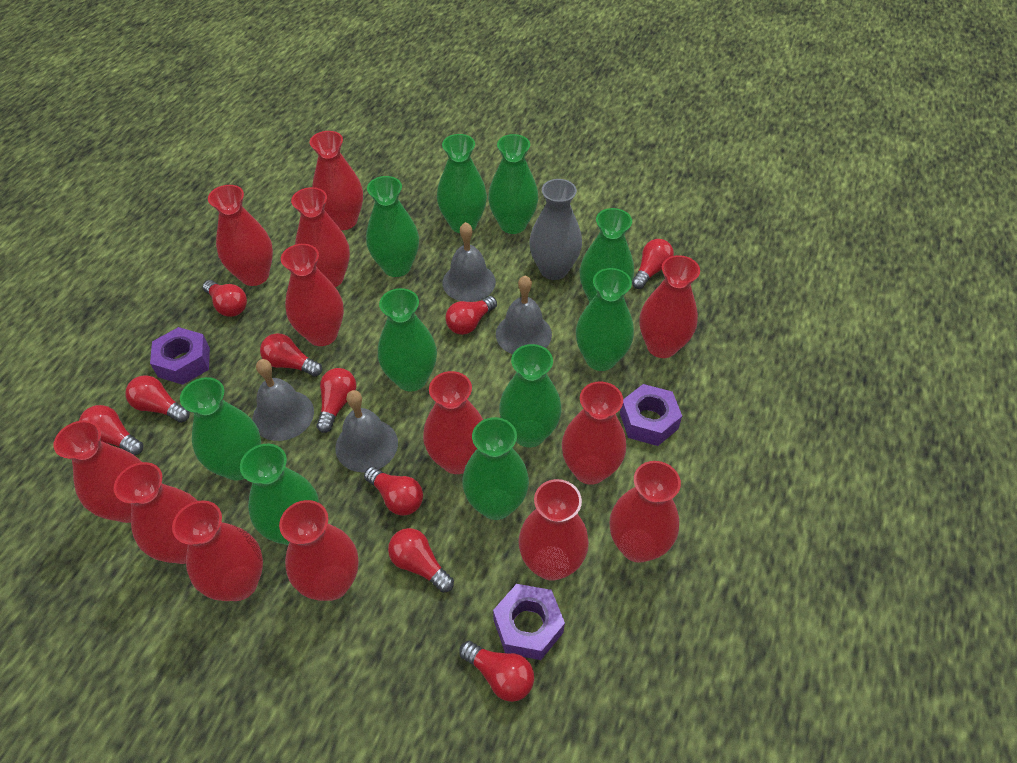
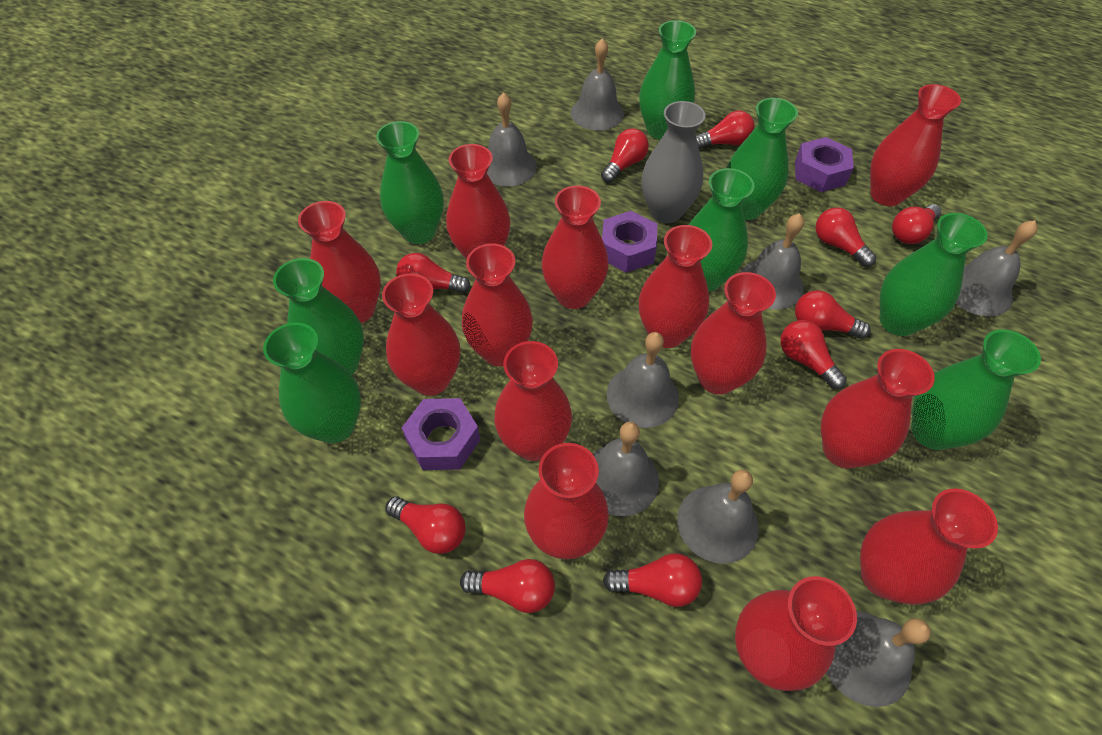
green vase: 10 -> 8
grey bell: 4 -> 8

